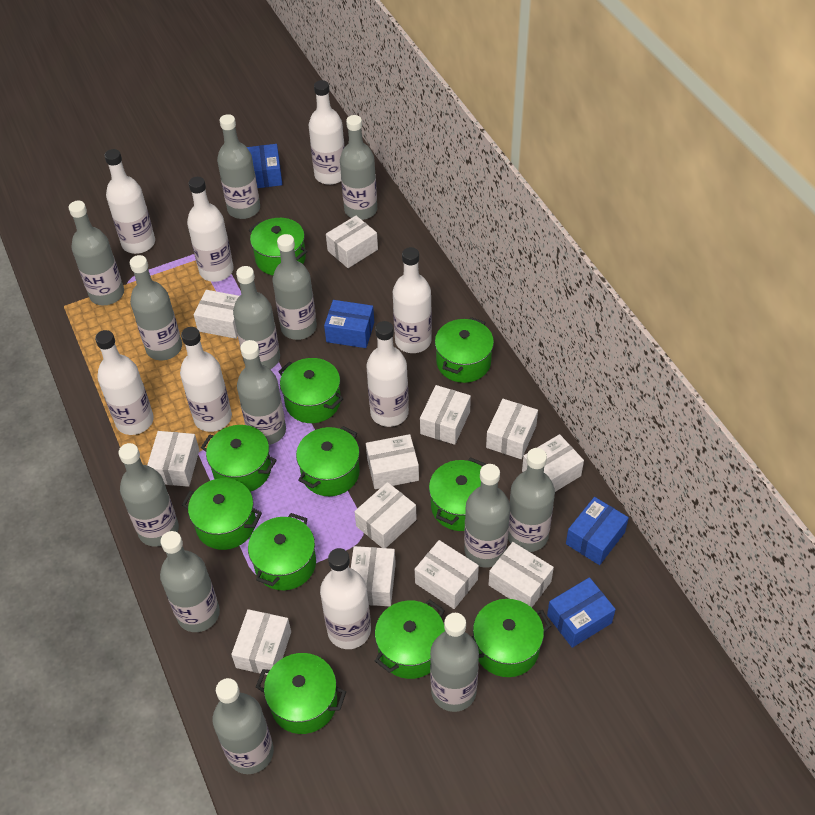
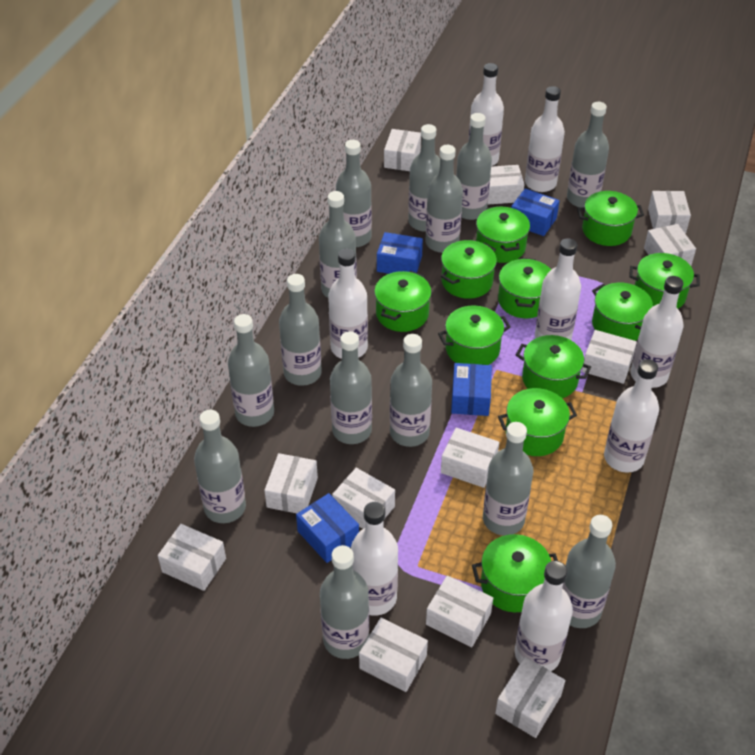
grey bottle: 13 -> 14

